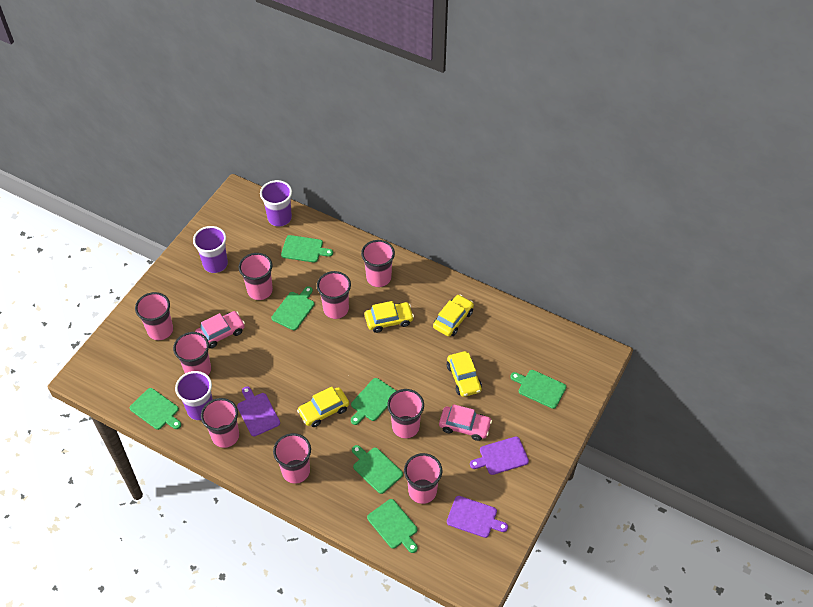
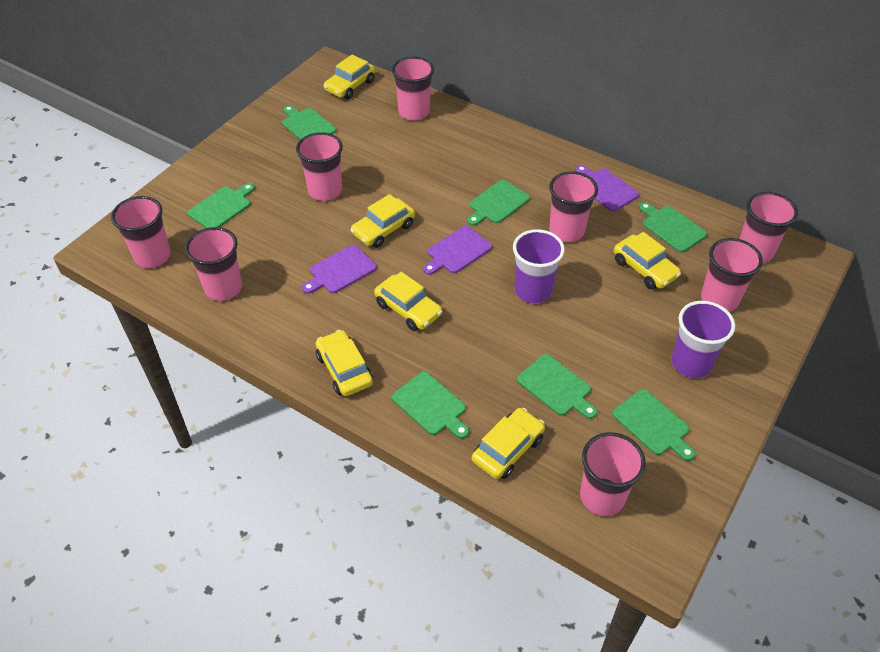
pink car: 2 -> 0
pink cup: 9 -> 8
purple cup: 3 -> 2
yellow car: 4 -> 6

